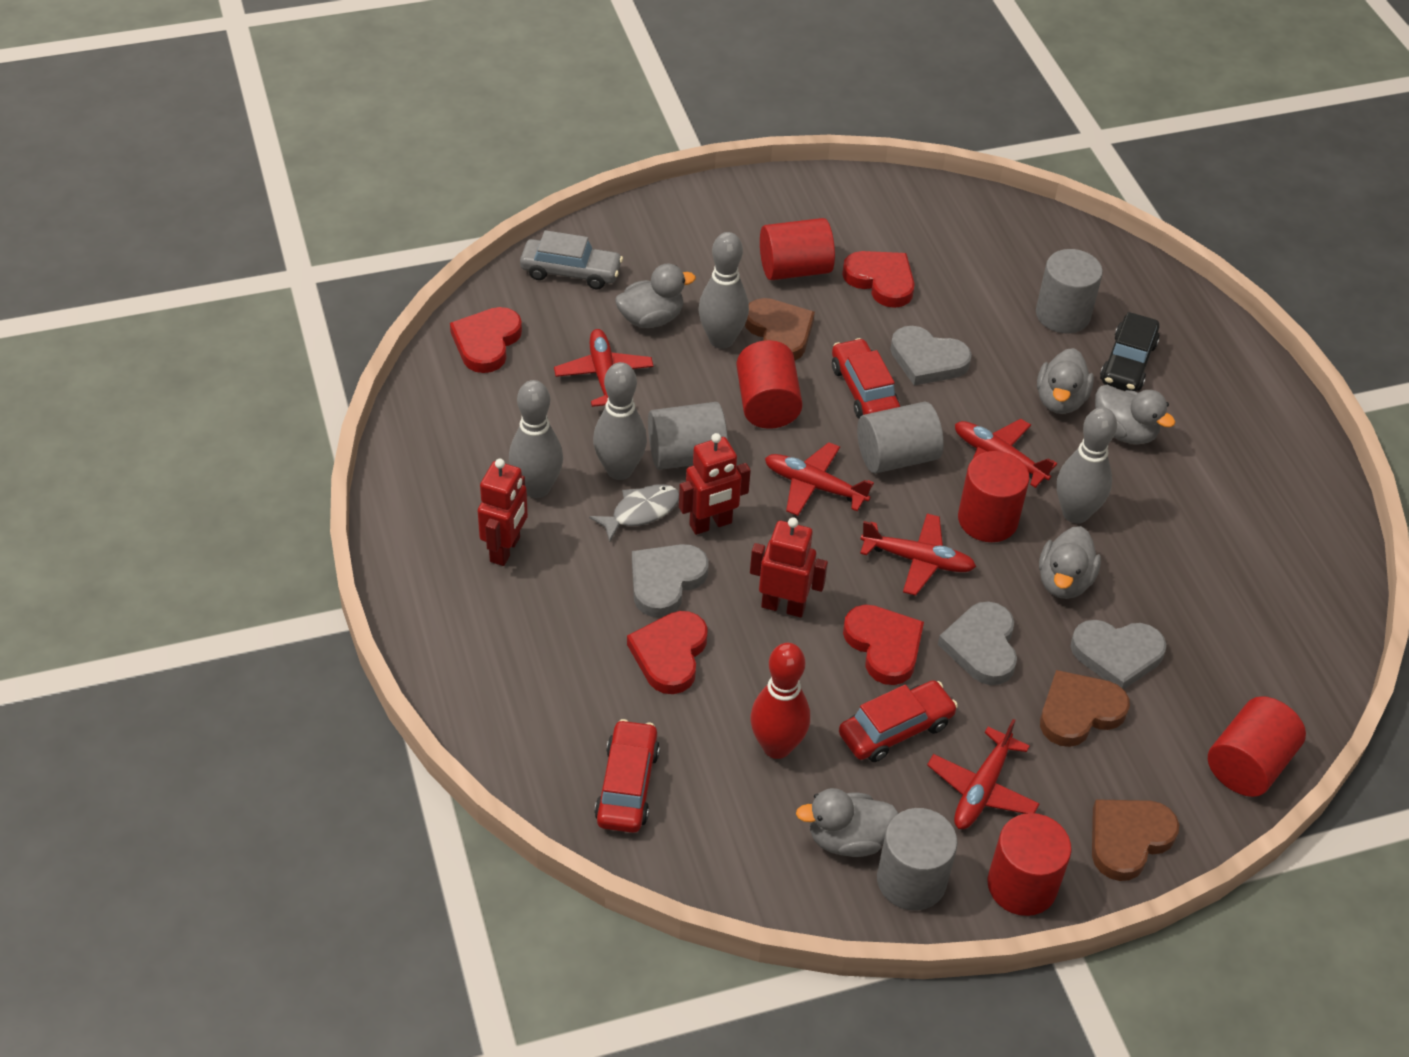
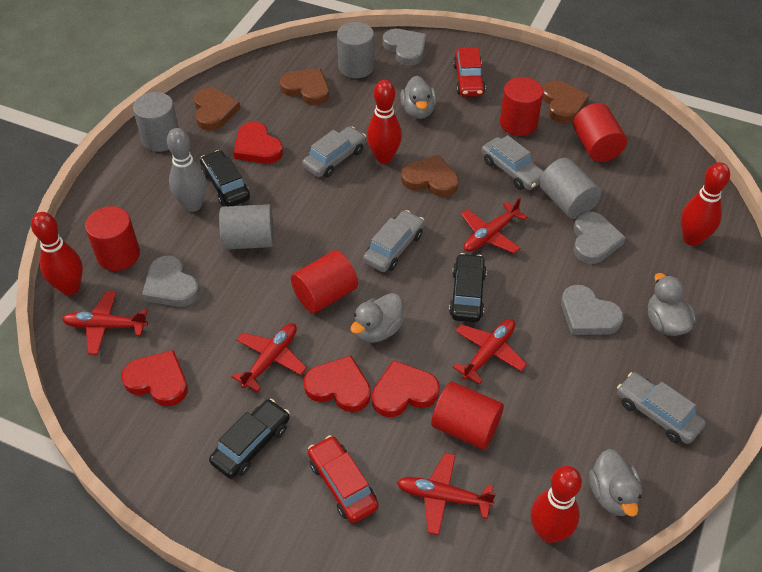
black car: 1 -> 3
brown heart: 3 -> 4
grey bowling pin: 4 -> 1
grey car: 1 -> 4
grey duck: 5 -> 4
grey fish: 1 -> 0
red bowling pin: 1 -> 4
red car: 3 -> 2
red robot: 3 -> 0

